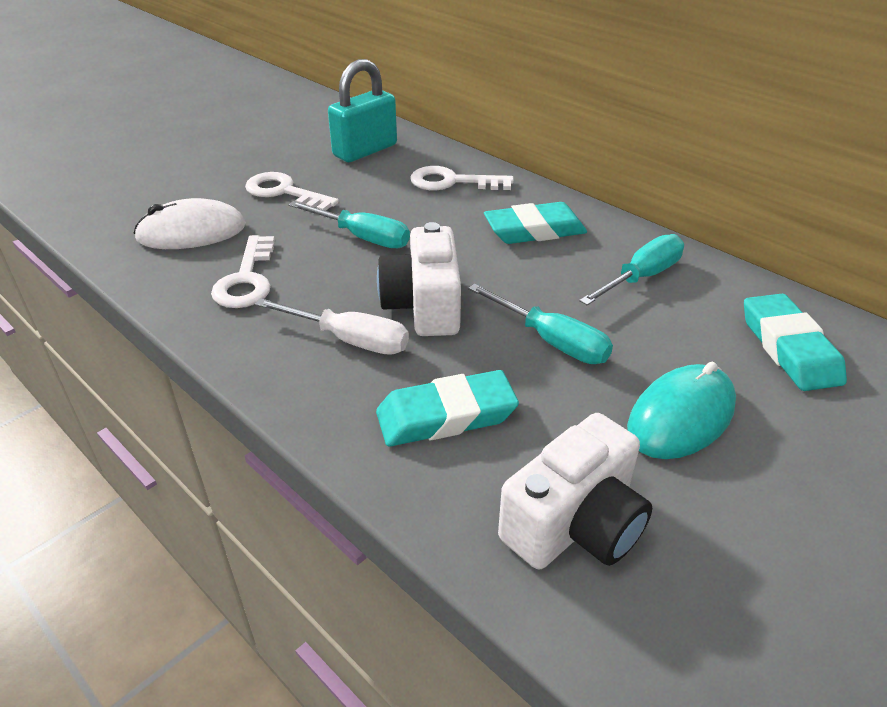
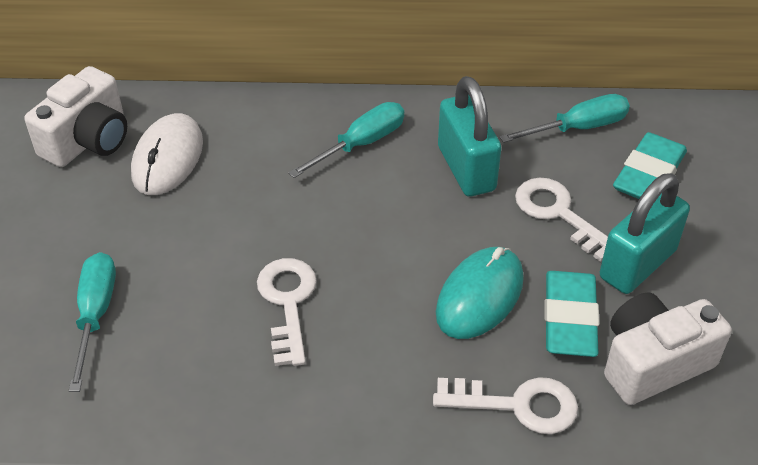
turquoise eraser: 3 -> 2
turquoise padlock: 1 -> 2
white screwdriver: 1 -> 0

